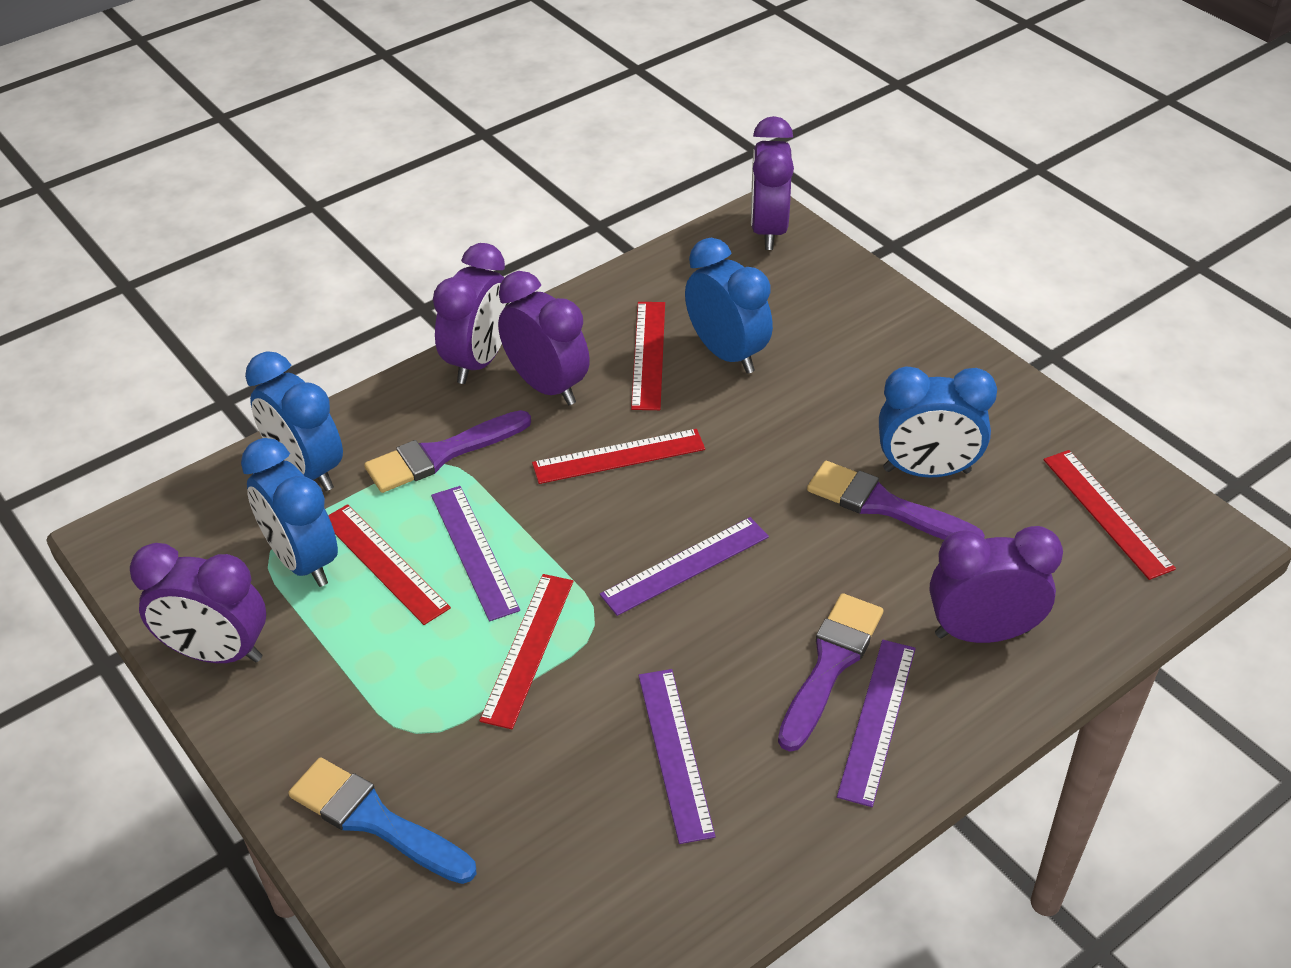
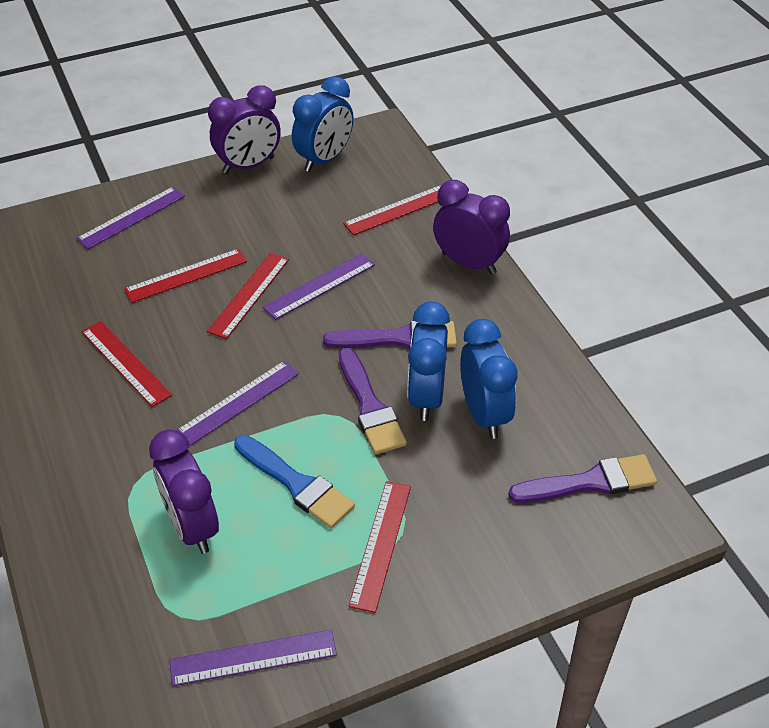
blue clock: 4 -> 3
purple clock: 5 -> 3

